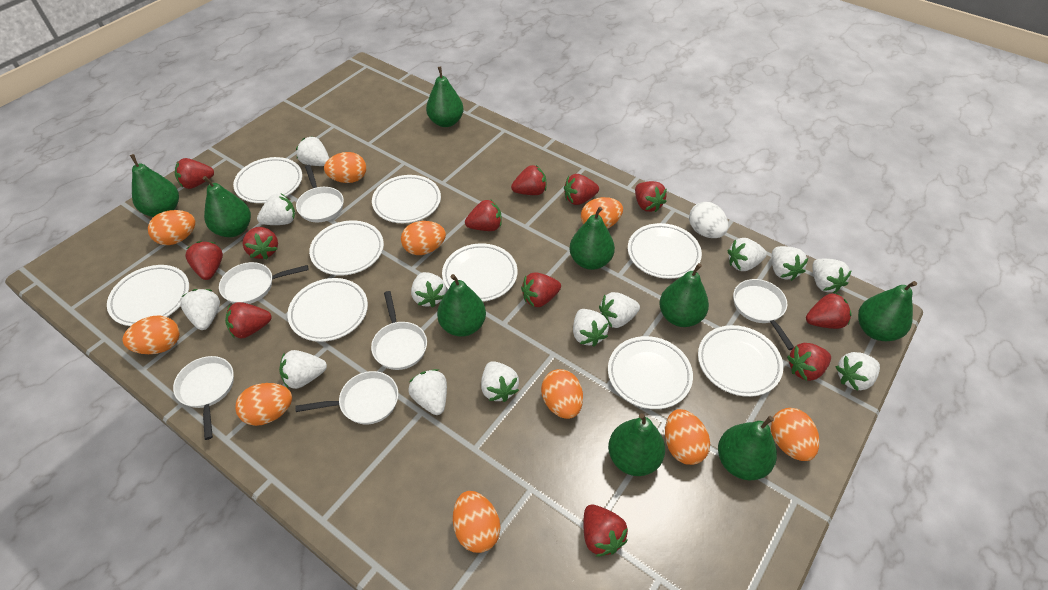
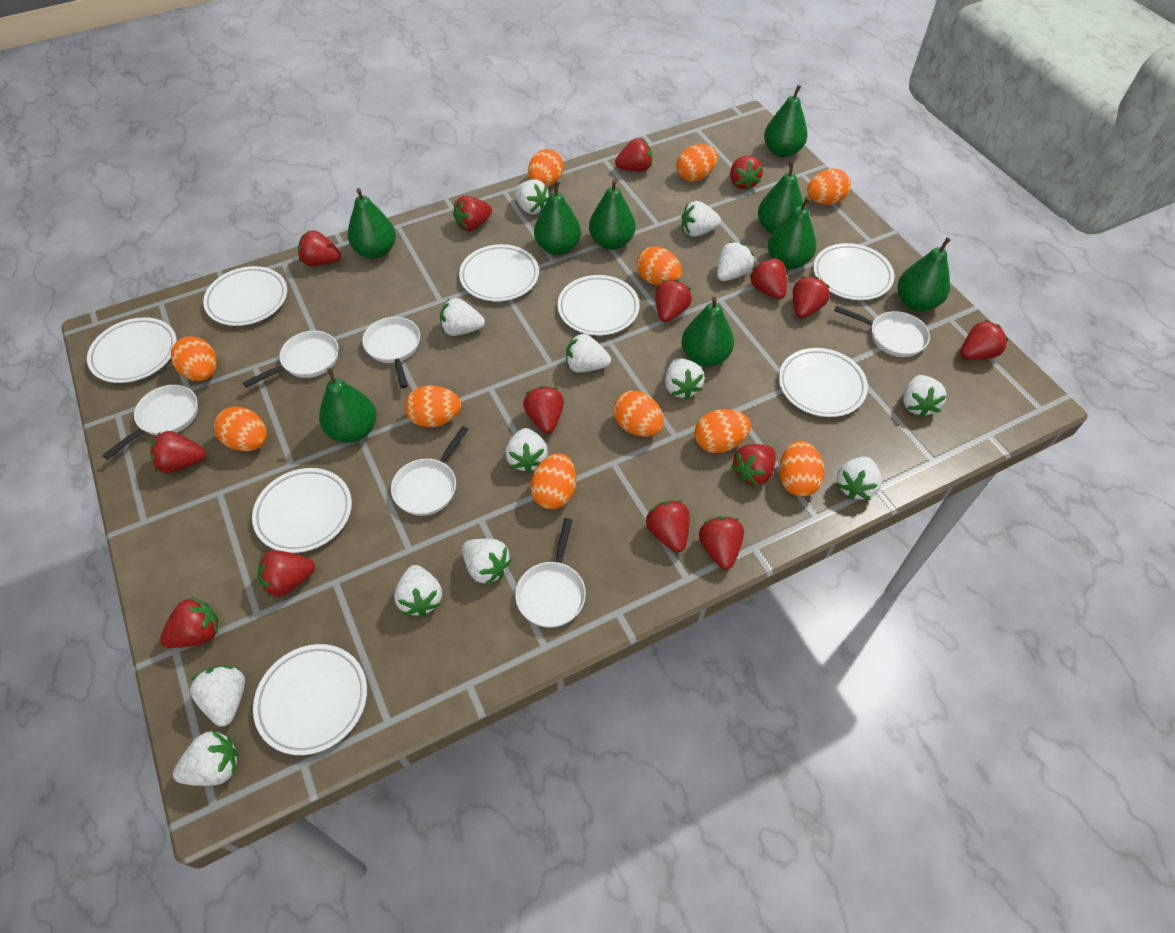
orange egg: 10 -> 11
red strawberry: 12 -> 15
white egg: 1 -> 0
white plate: 9 -> 8

